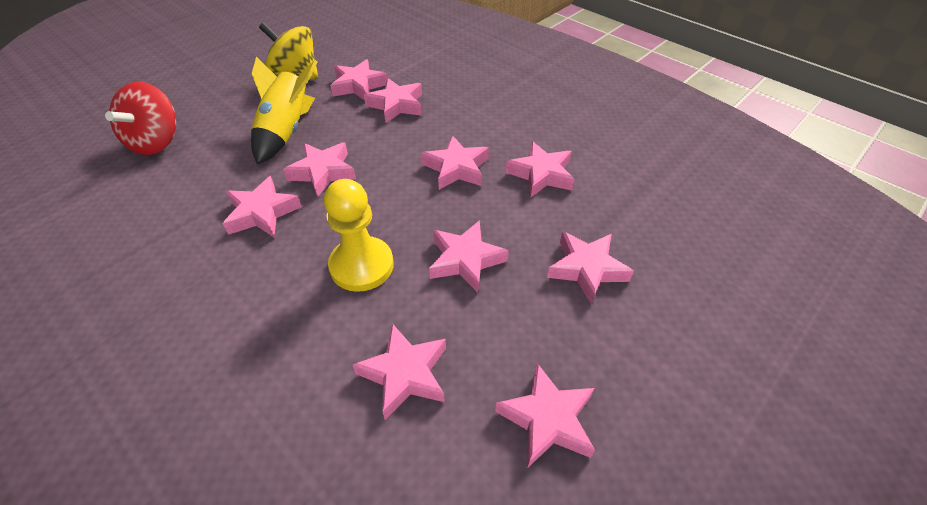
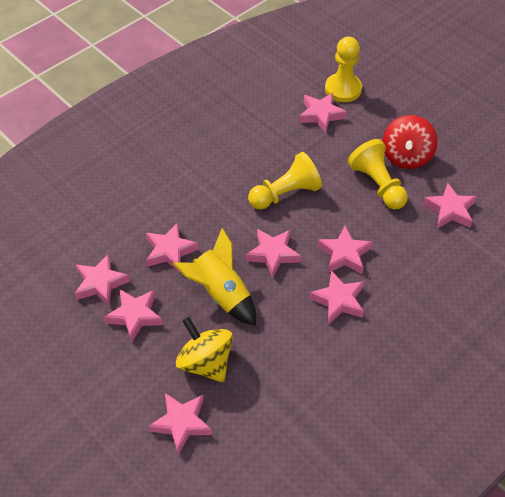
pink star: 10 -> 9
yellow pawn: 1 -> 3

